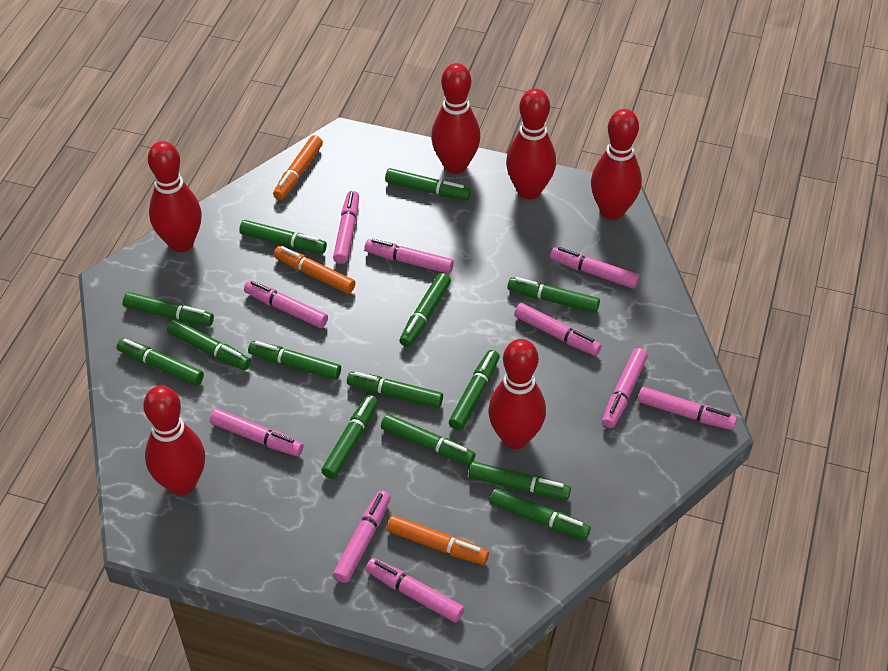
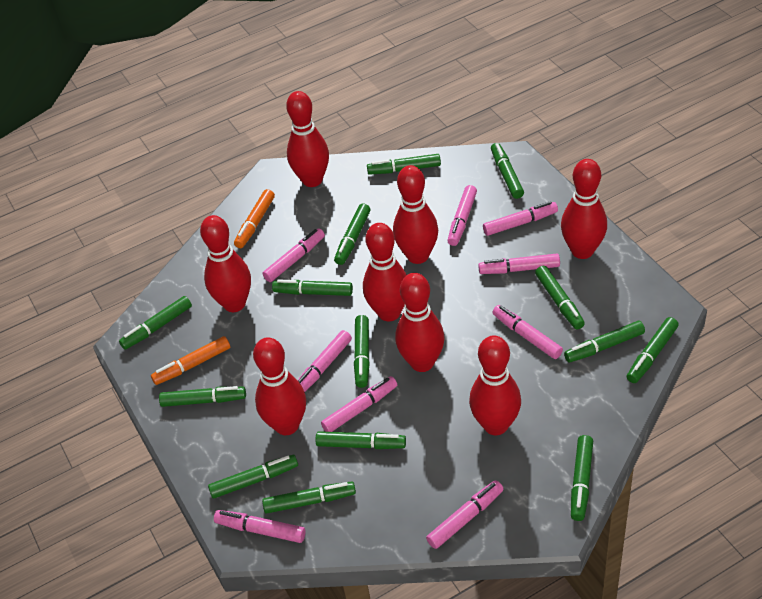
orange marker: 3 -> 2
pink marker: 10 -> 9
red bowling pin: 6 -> 8

